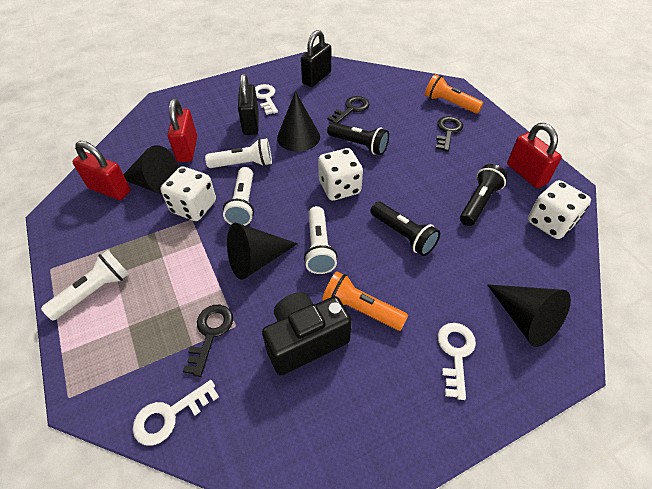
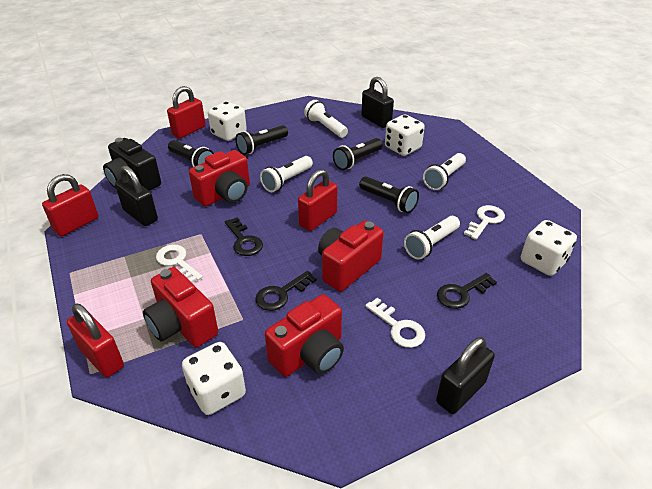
black cone: 4 -> 0
black flashlight: 3 -> 4
black padlock: 2 -> 3
orange flashlight: 2 -> 0
red camera: 0 -> 4
red padlock: 3 -> 4
white dice: 3 -> 4

